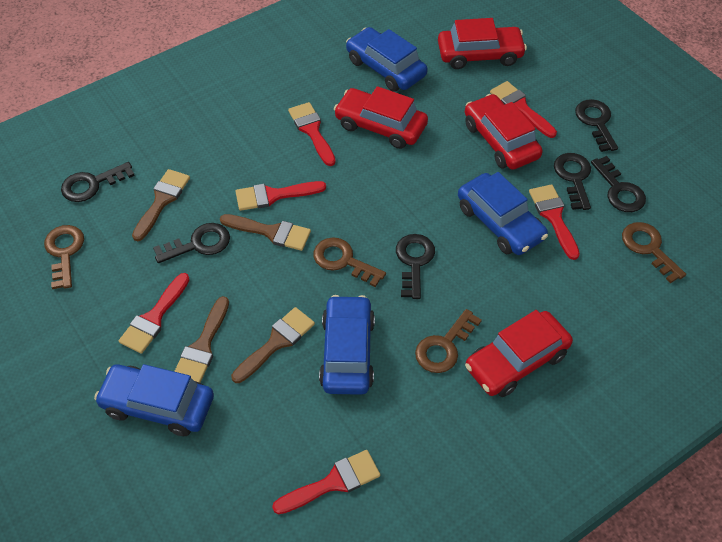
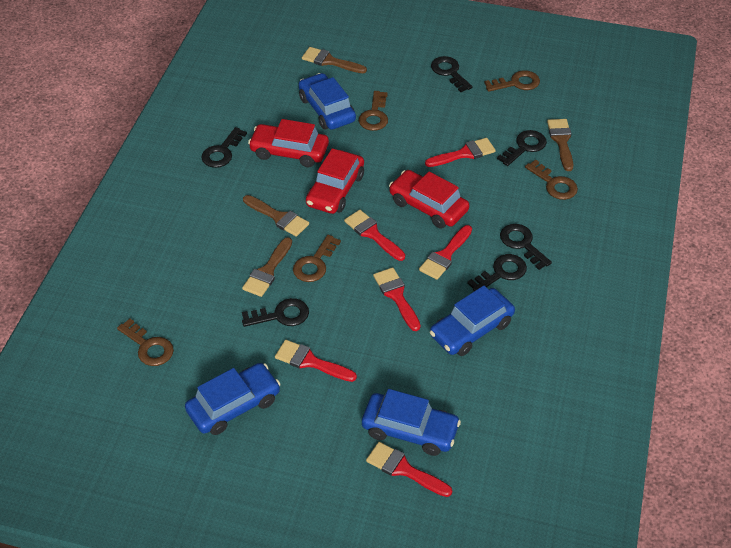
brown key: 4 -> 5
red car: 4 -> 3

